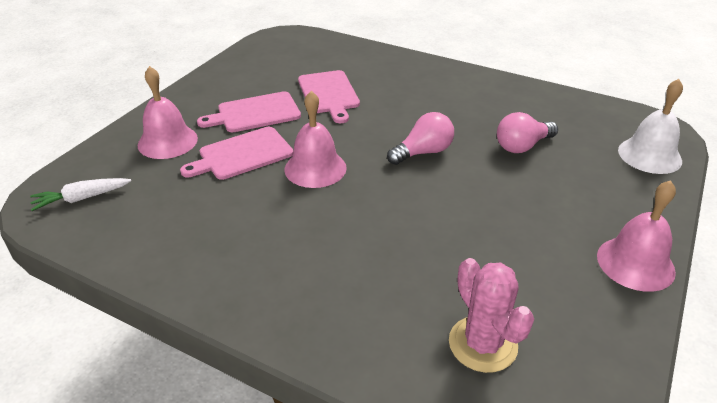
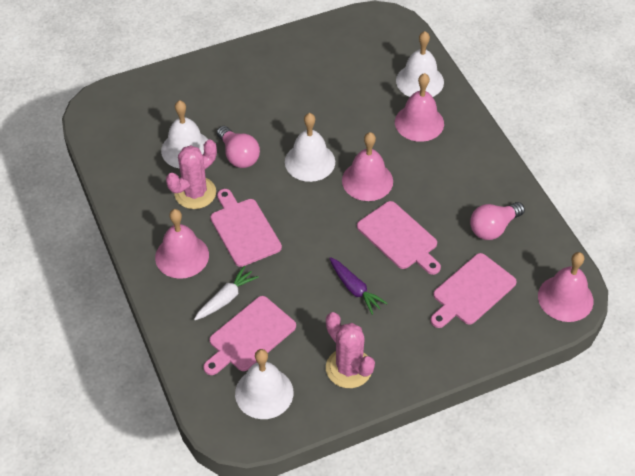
pink bell: 3 -> 4
pink cactus: 1 -> 2
pink cutting board: 3 -> 4
purple carrot: 0 -> 1
white bell: 1 -> 4

